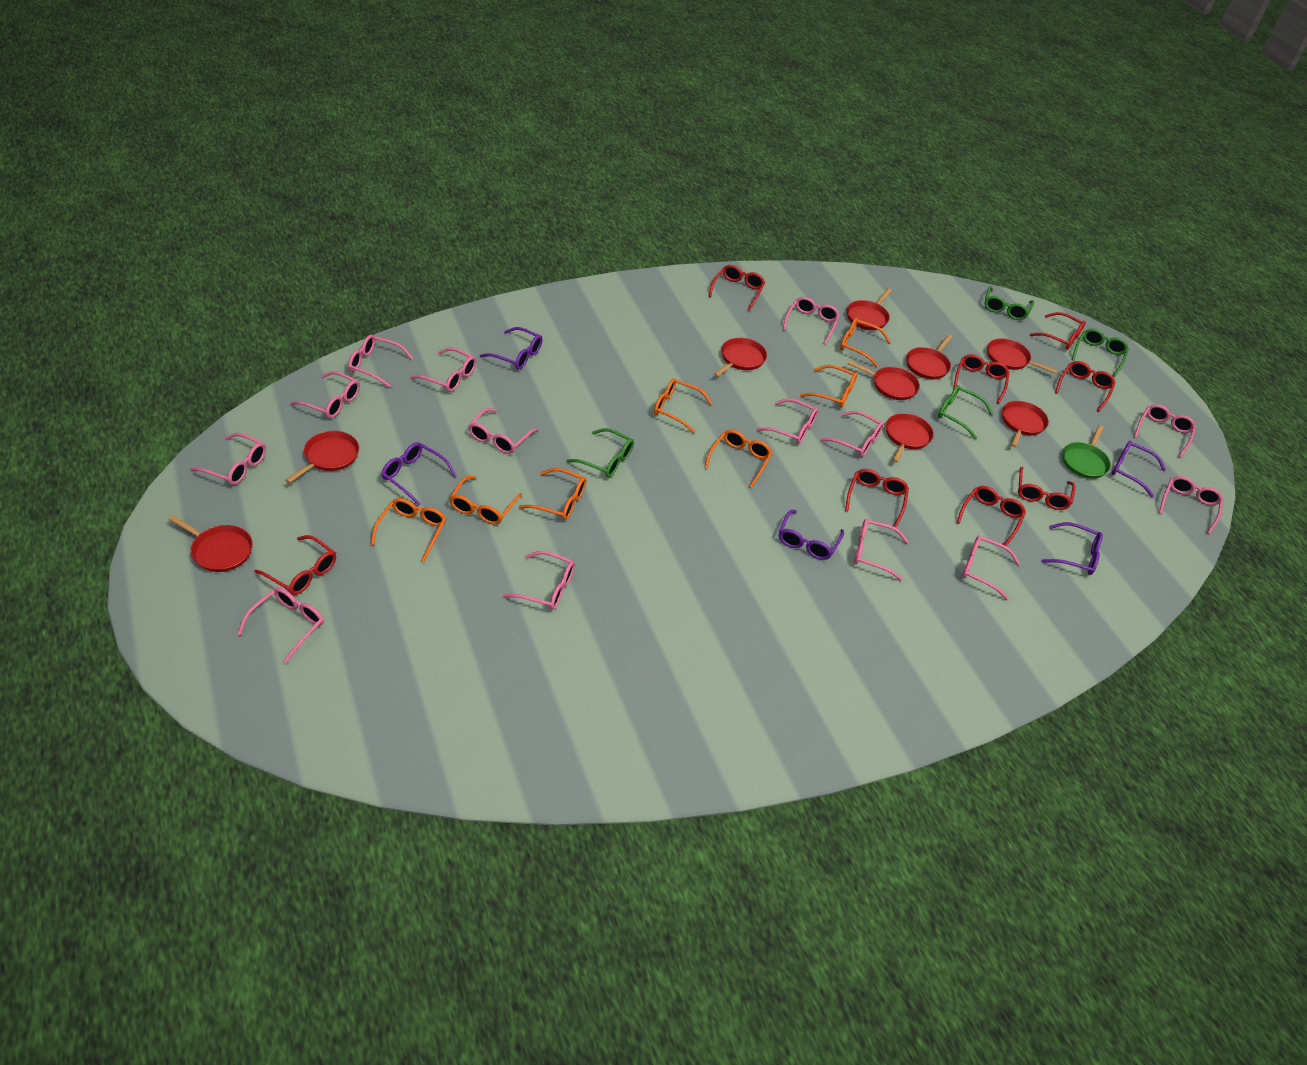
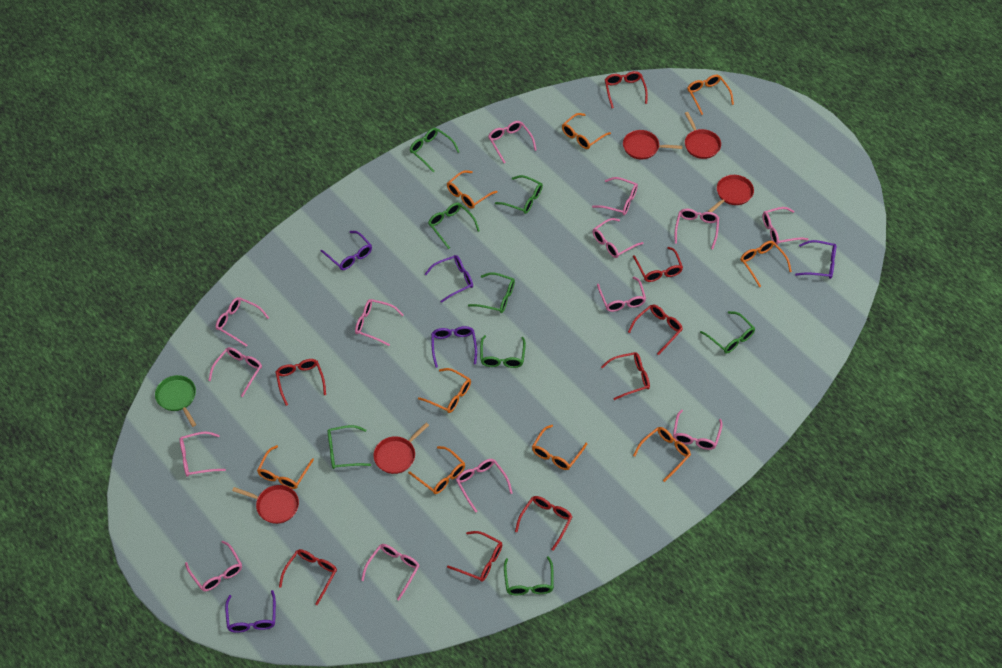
green glasses: 4 -> 8
orange glasses: 7 -> 9
red pan: 9 -> 5

